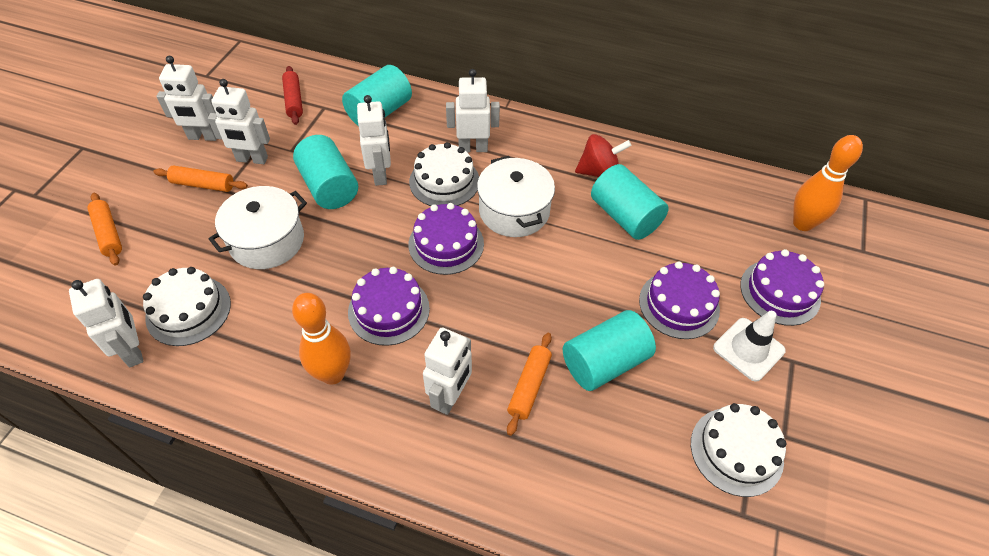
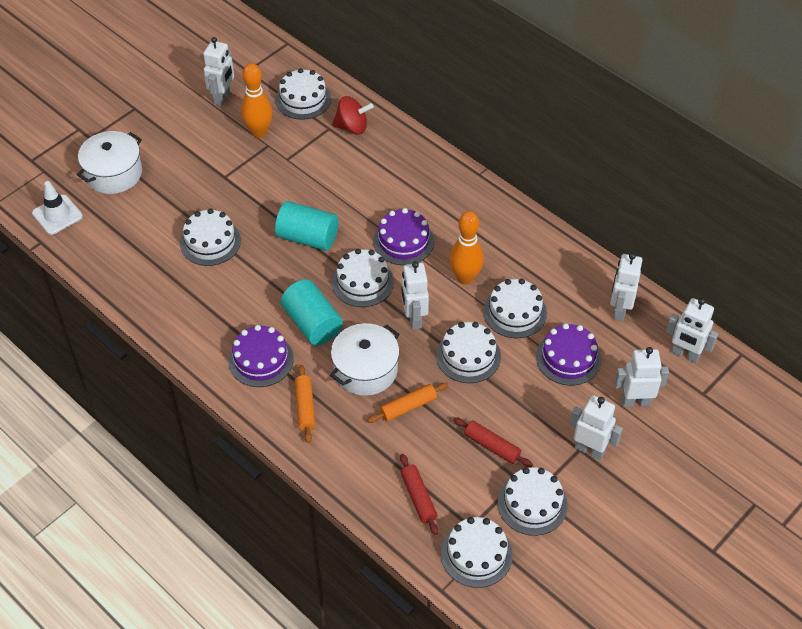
orange rolling pin: 3 -> 2
purple cake: 4 -> 3
red rolling pin: 1 -> 2
turquoise cylinder: 4 -> 2
white cake: 3 -> 7

